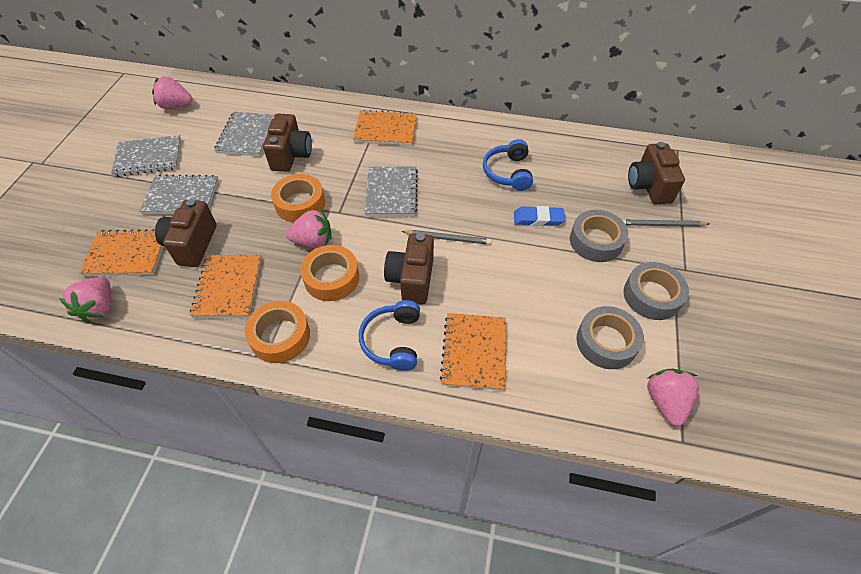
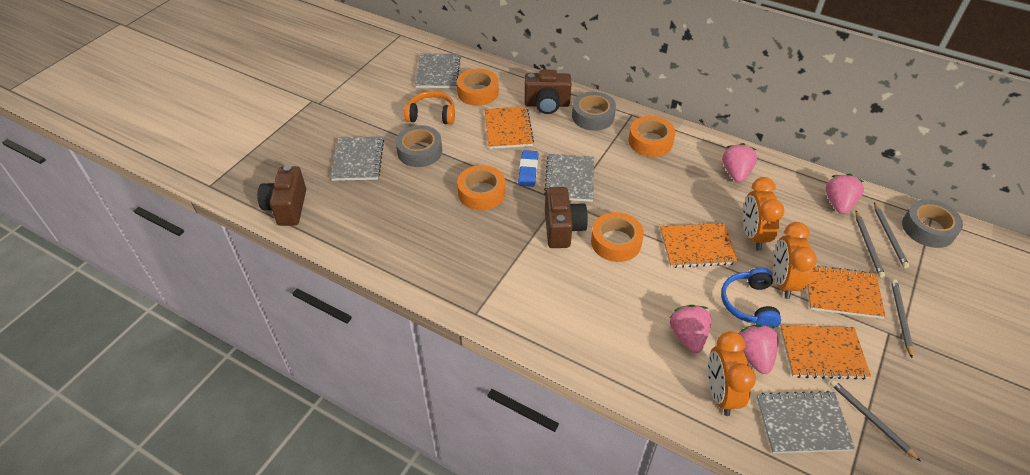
blue headphones: 2 -> 1
brown camera: 4 -> 3
grey pencil: 2 -> 4
orange clock: 0 -> 3
orange headphones: 0 -> 1
orange tape: 3 -> 4

